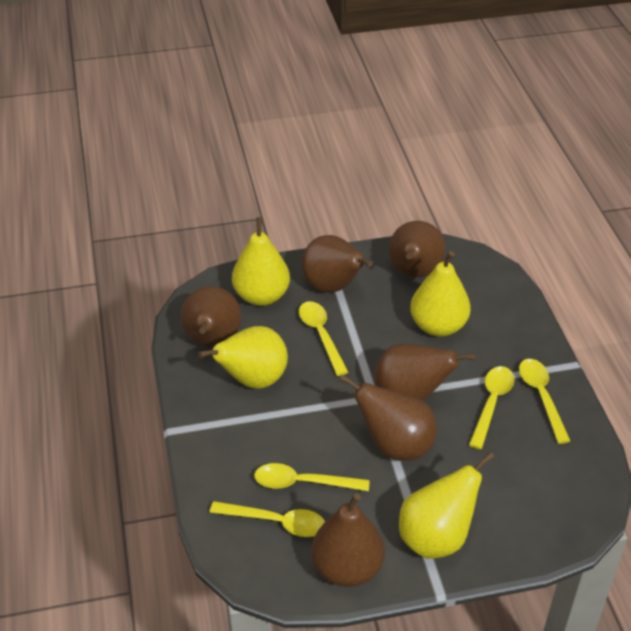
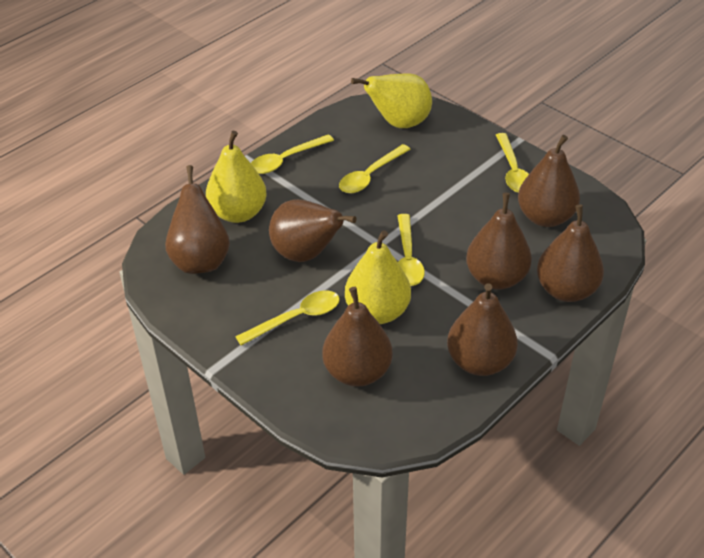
brown pear: 6 -> 7
yellow pear: 4 -> 3

